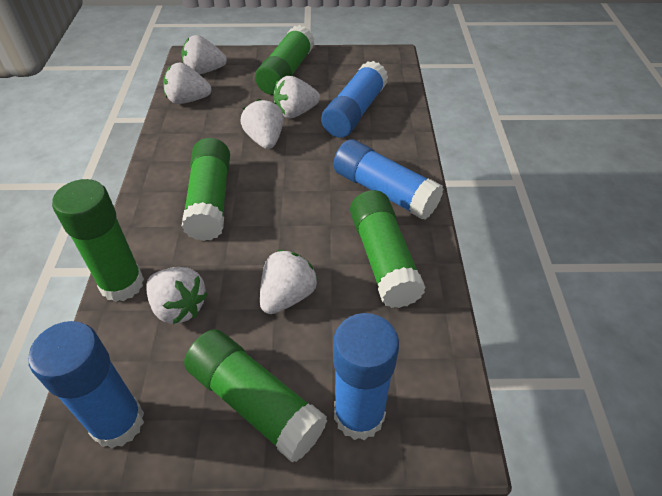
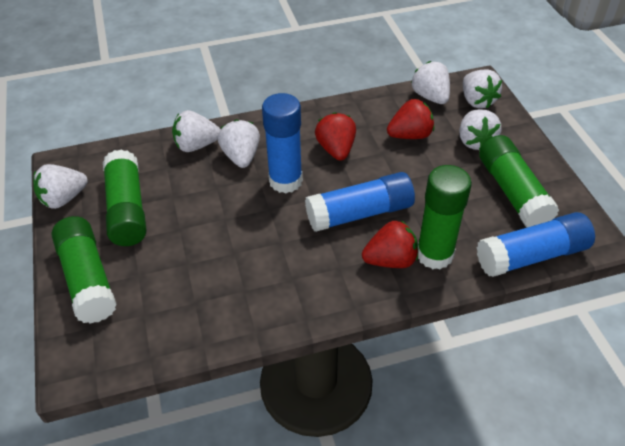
blue glue stick: 4 -> 3
green glue stick: 5 -> 4
red strawberry: 0 -> 3

